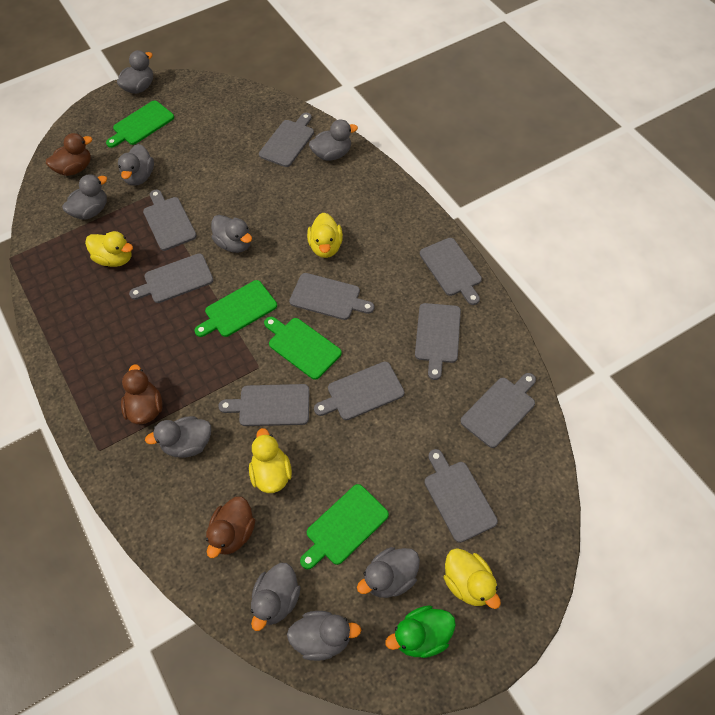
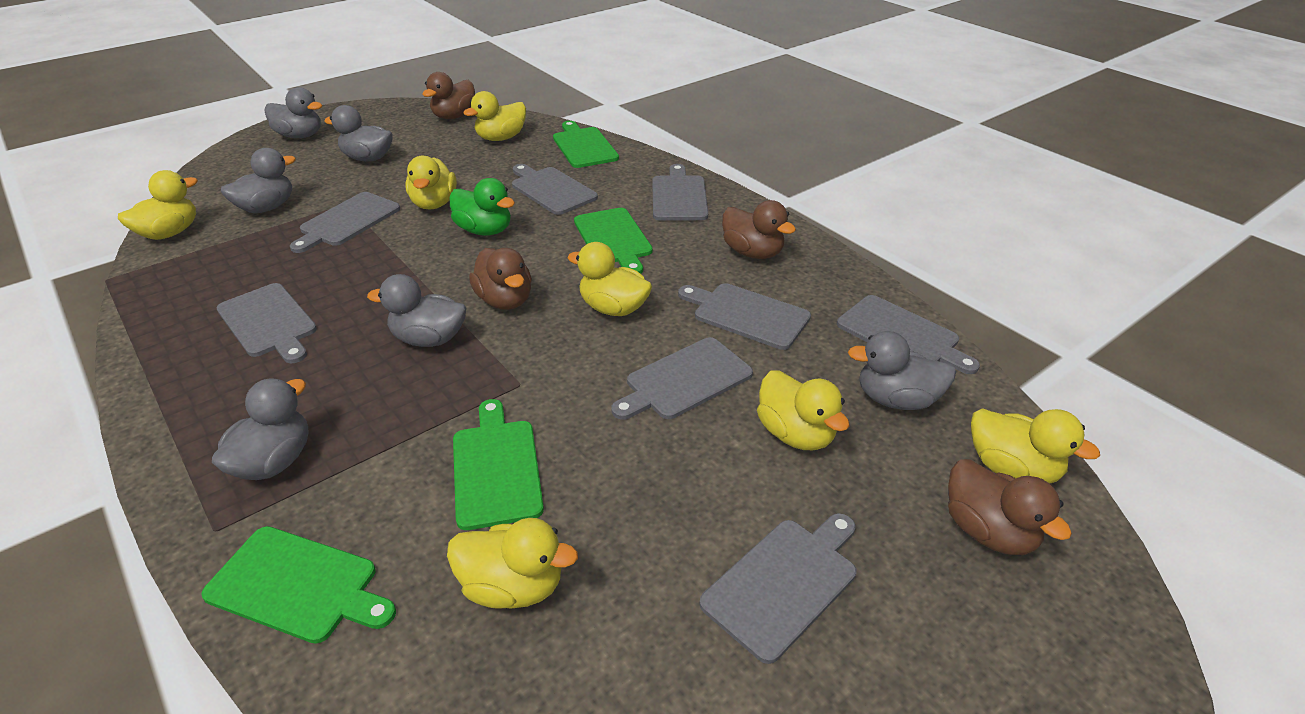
brown duck: 3 -> 4
grey cutting board: 10 -> 8
grey duck: 9 -> 6
yellow duck: 4 -> 7

